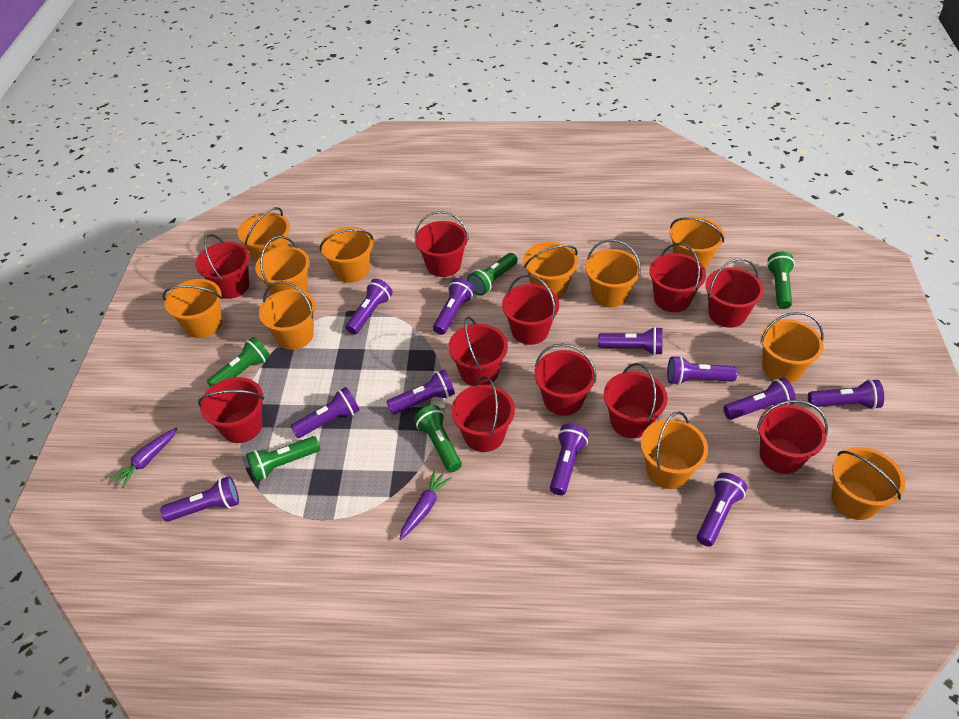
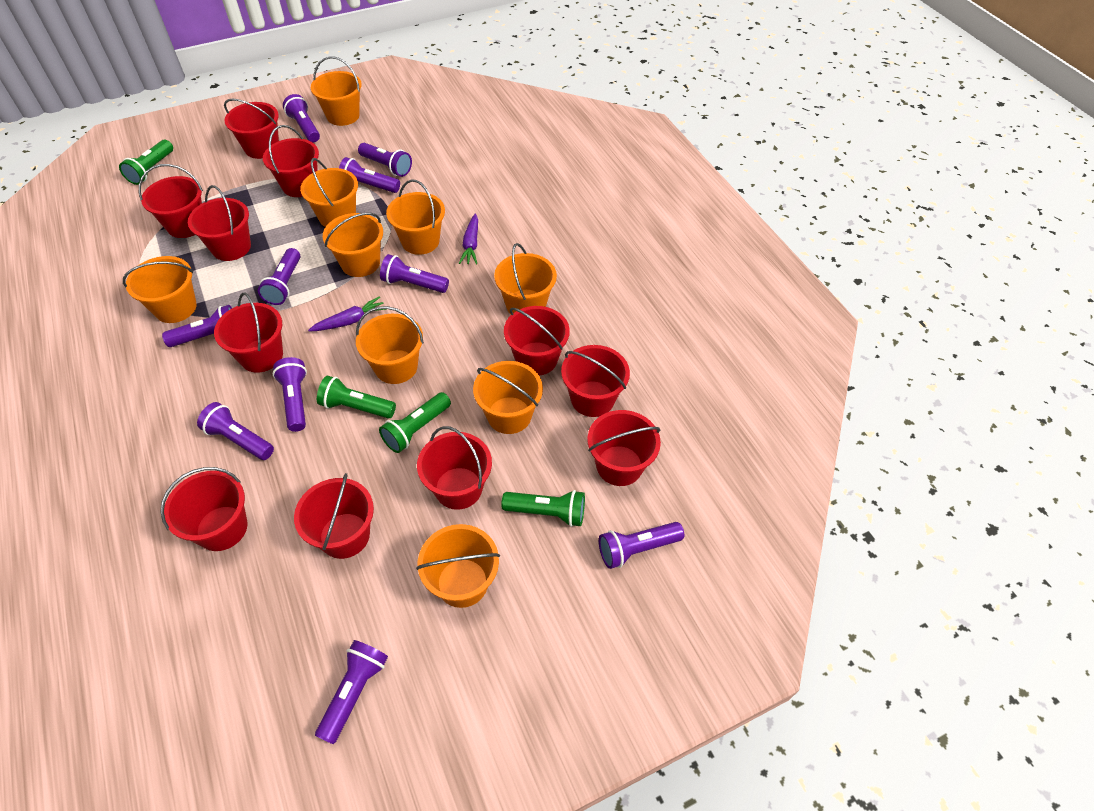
green flashlight: 5 -> 4
orange bucket: 11 -> 9
purple flashlight: 11 -> 10

